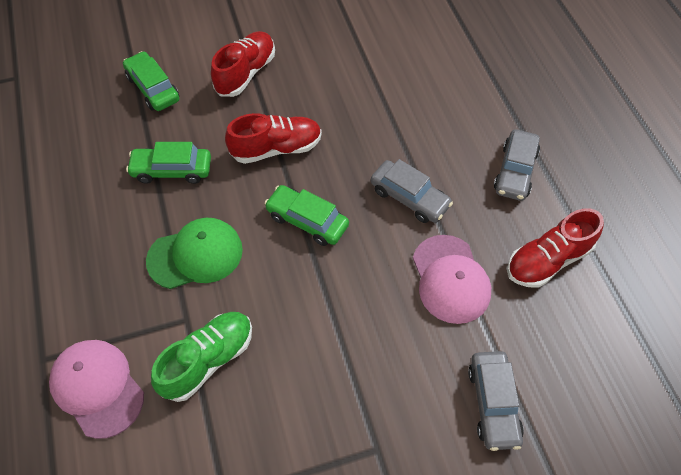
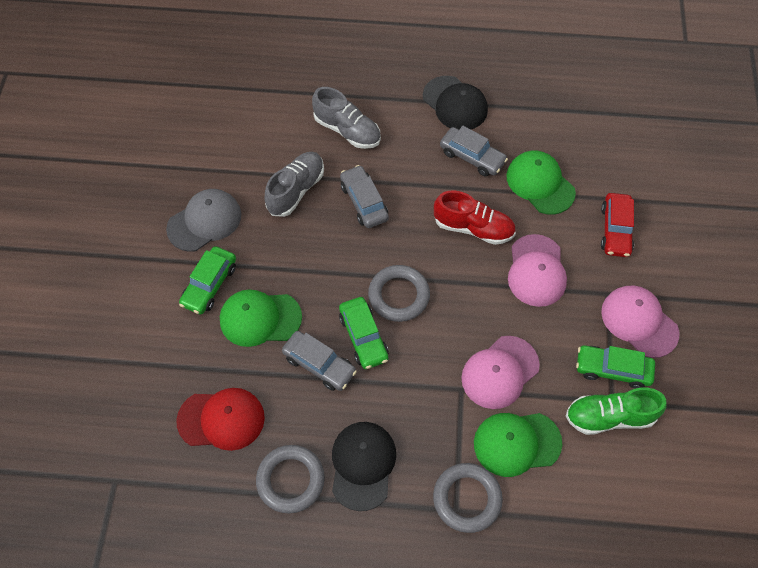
black cap: 0 -> 2
green cap: 1 -> 3
grey cap: 0 -> 1
grey ring: 0 -> 3
grey shoe: 0 -> 2
pink cap: 2 -> 3
red cap: 0 -> 1
red car: 0 -> 1
red shoe: 3 -> 1

